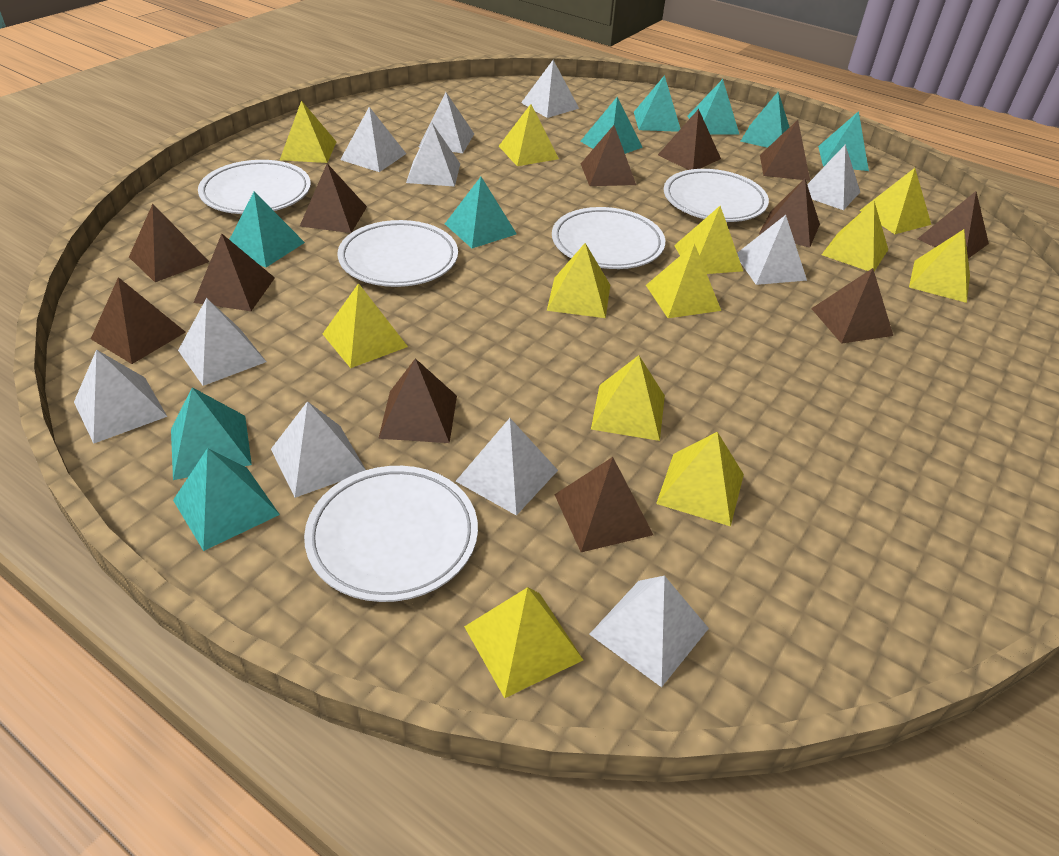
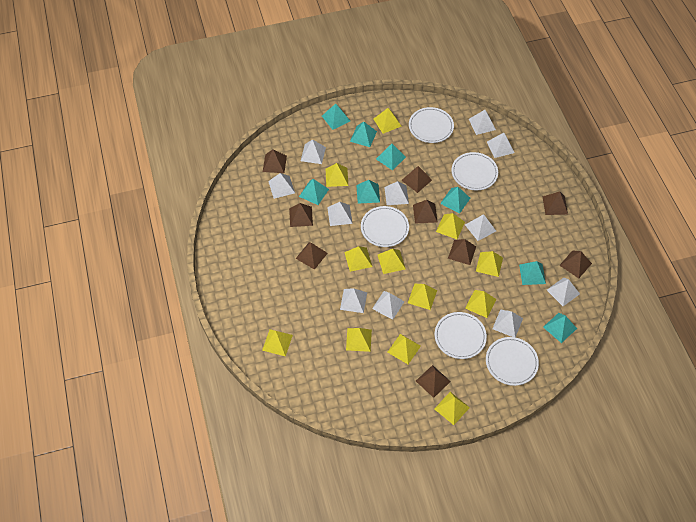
brown pyramid: 12 -> 9
turquoise pyramid: 9 -> 8

